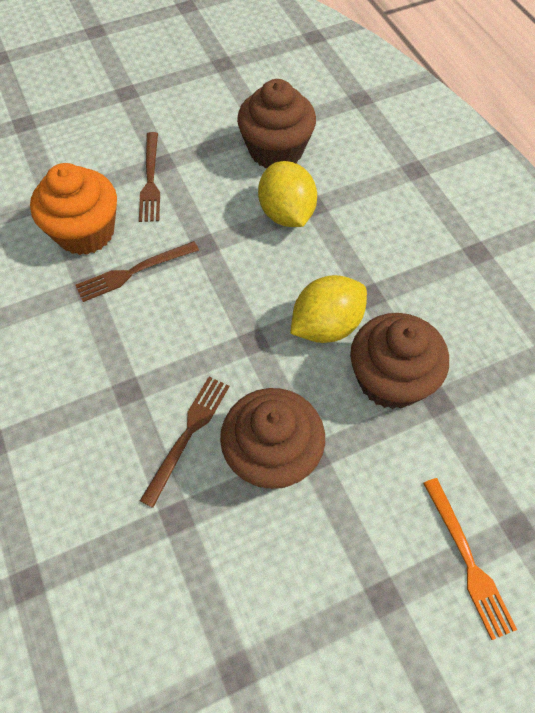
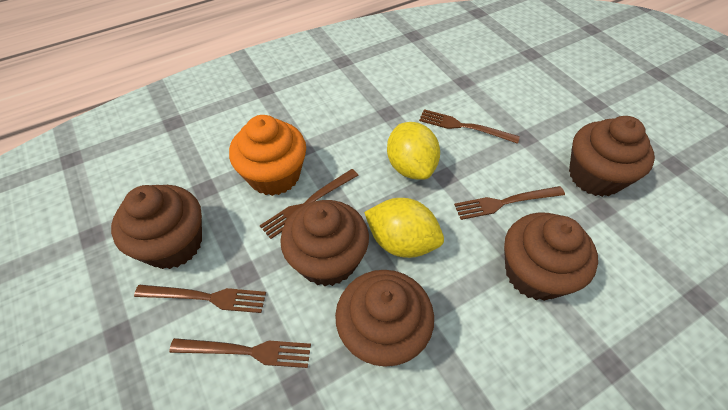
brown cupcake: 3 -> 5
brown fork: 3 -> 5
orange fork: 1 -> 0

